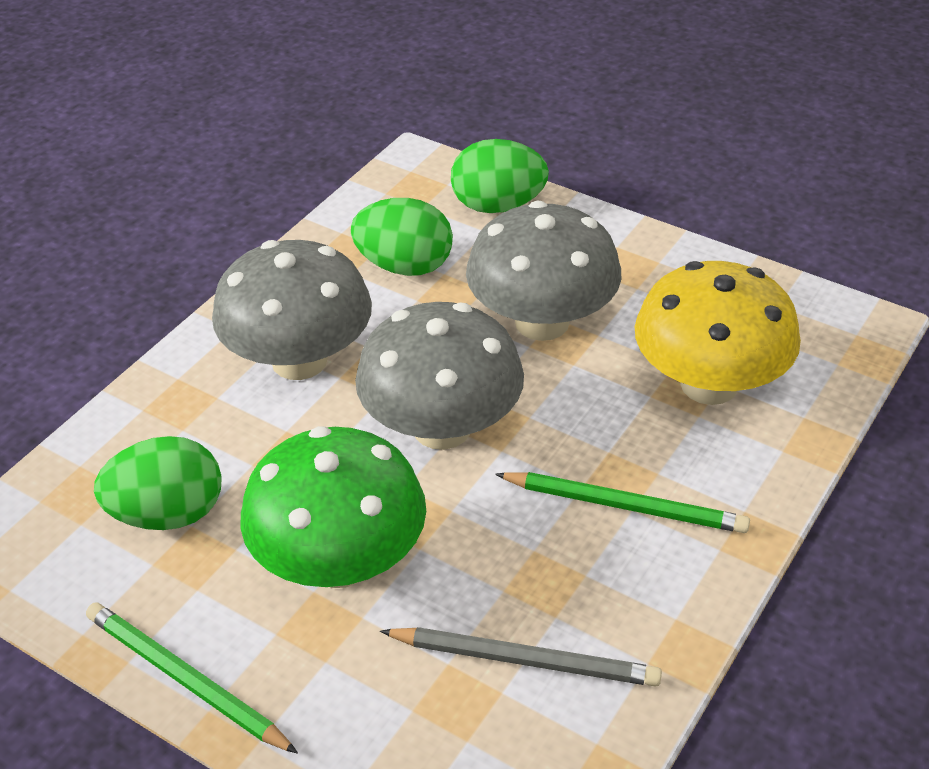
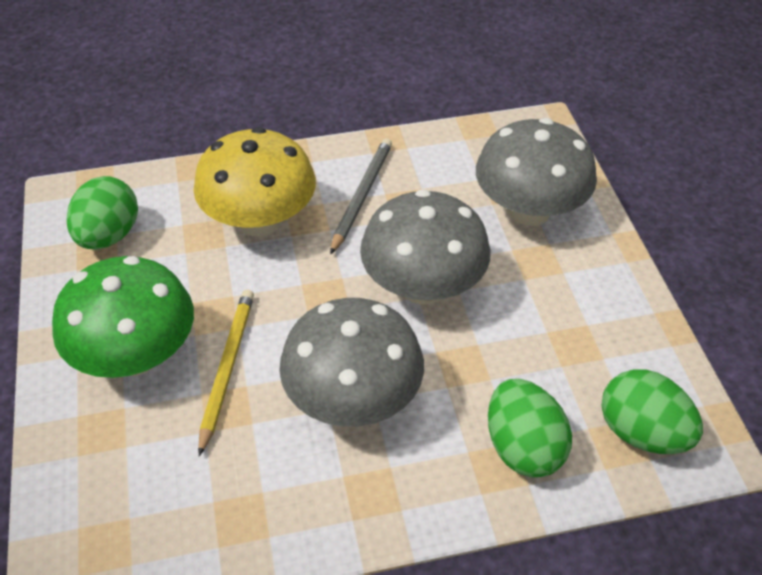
green pencil: 2 -> 0
yellow pencil: 0 -> 1

